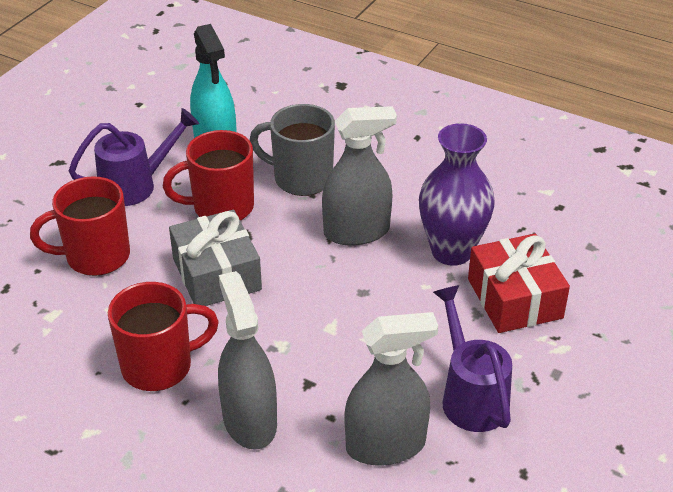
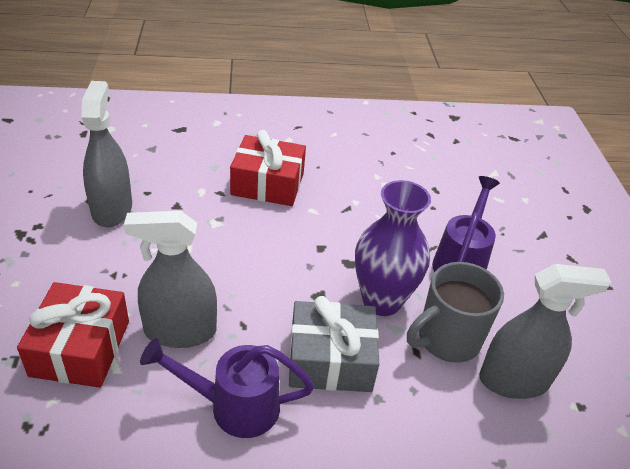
red gift: 1 -> 2
red mug: 3 -> 0
turquoise spray bottle: 1 -> 0

